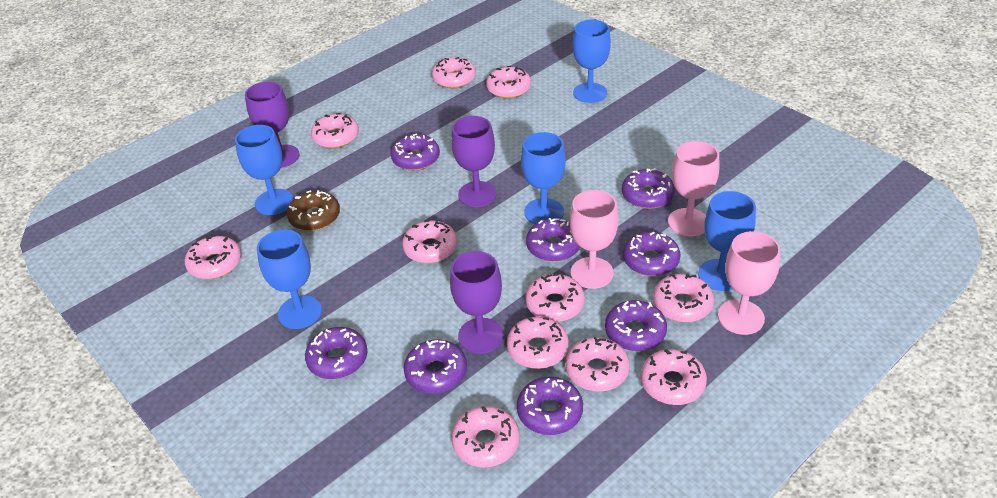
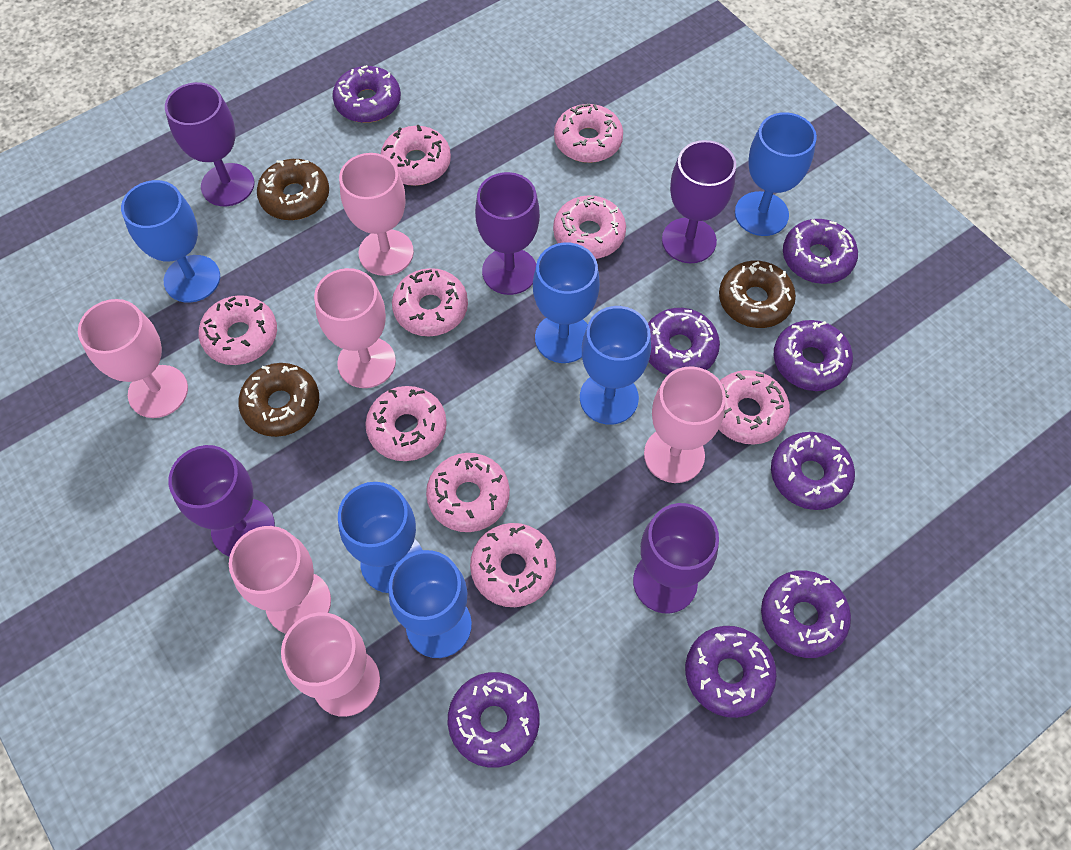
blue goblet: 5 -> 6
brown donut: 1 -> 3
pink donut: 11 -> 9
pink goblet: 3 -> 6
purple goblet: 3 -> 5

